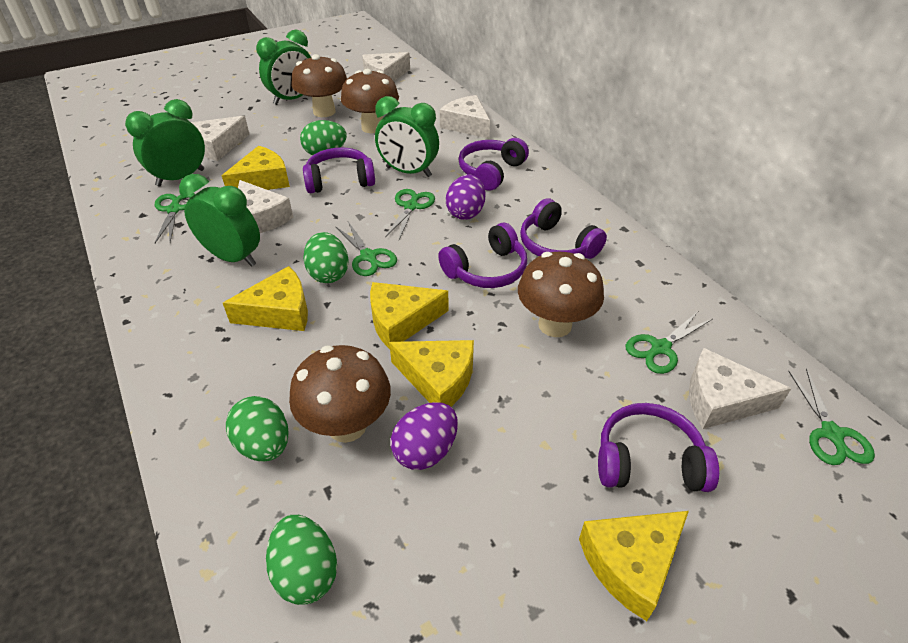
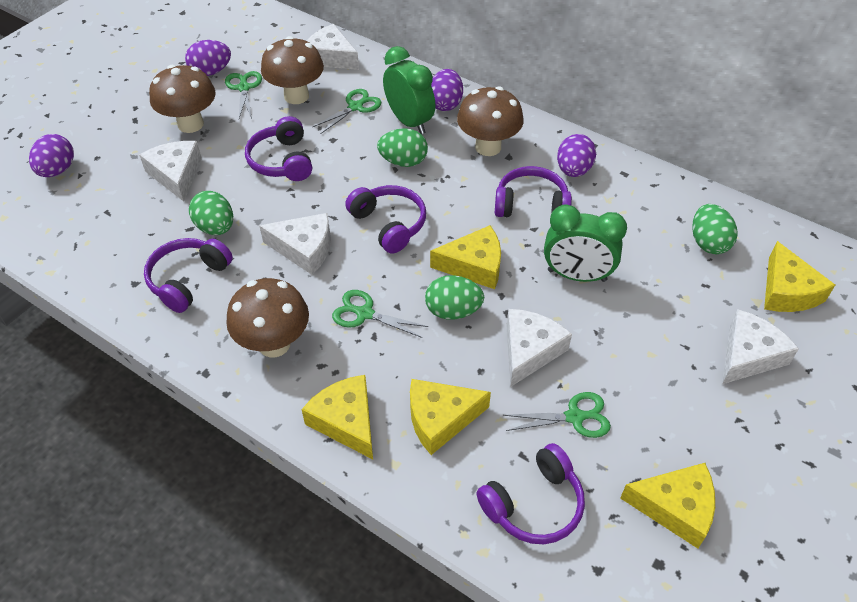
green clock: 4 -> 2
green scissors: 5 -> 4
purple egg: 2 -> 4

